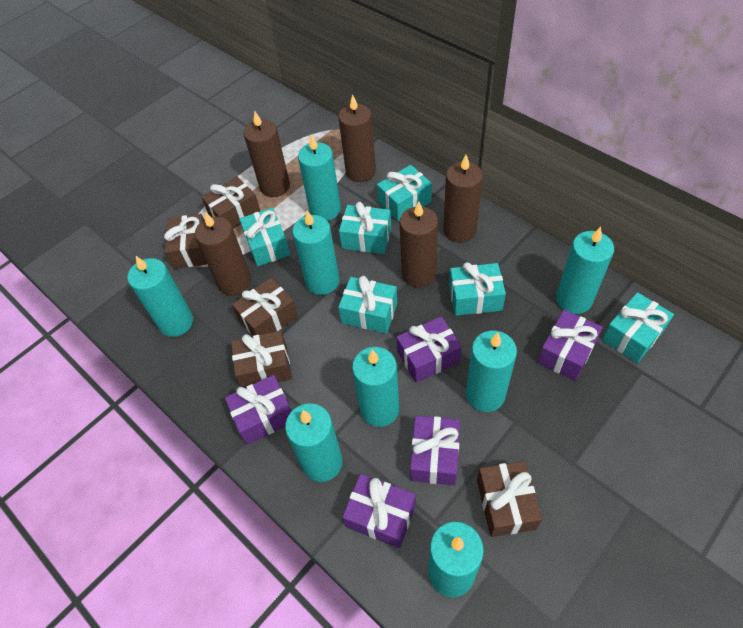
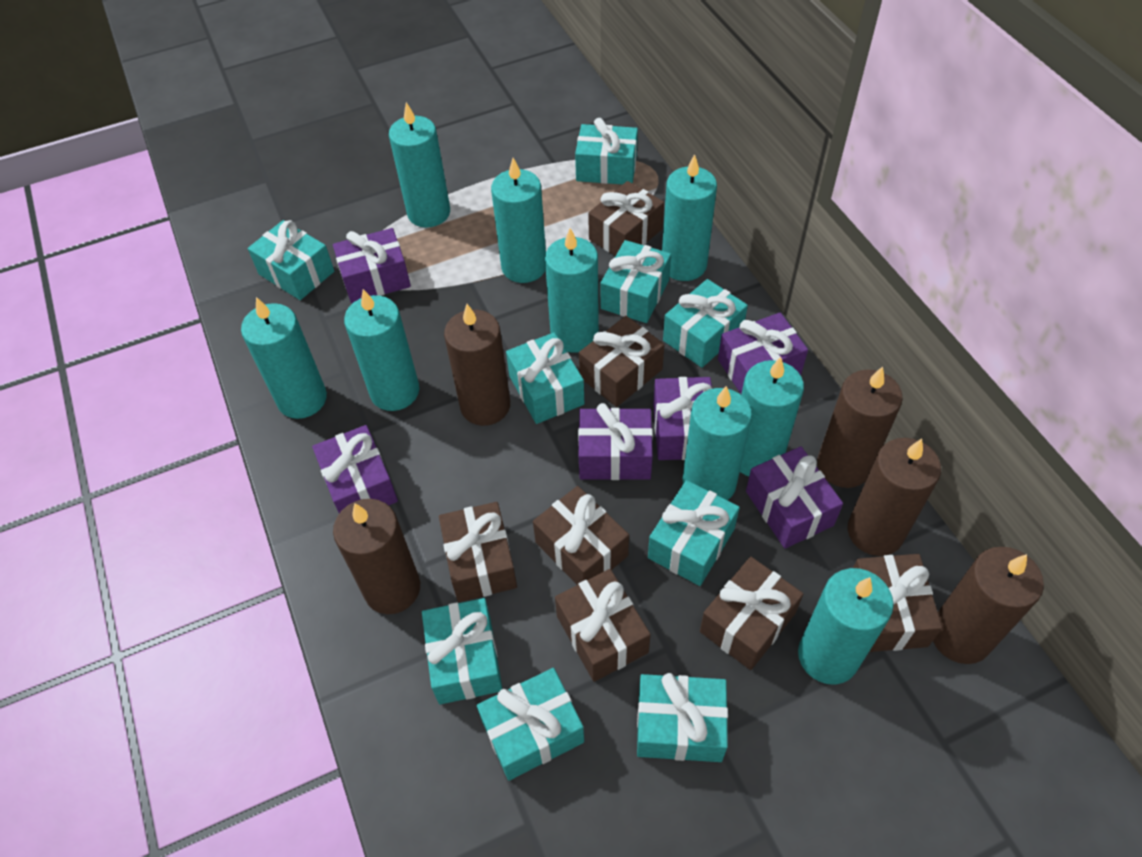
brown gift: 5 -> 7
purple gift: 5 -> 6
turquoise candle: 8 -> 9
turquoise gift: 6 -> 9

